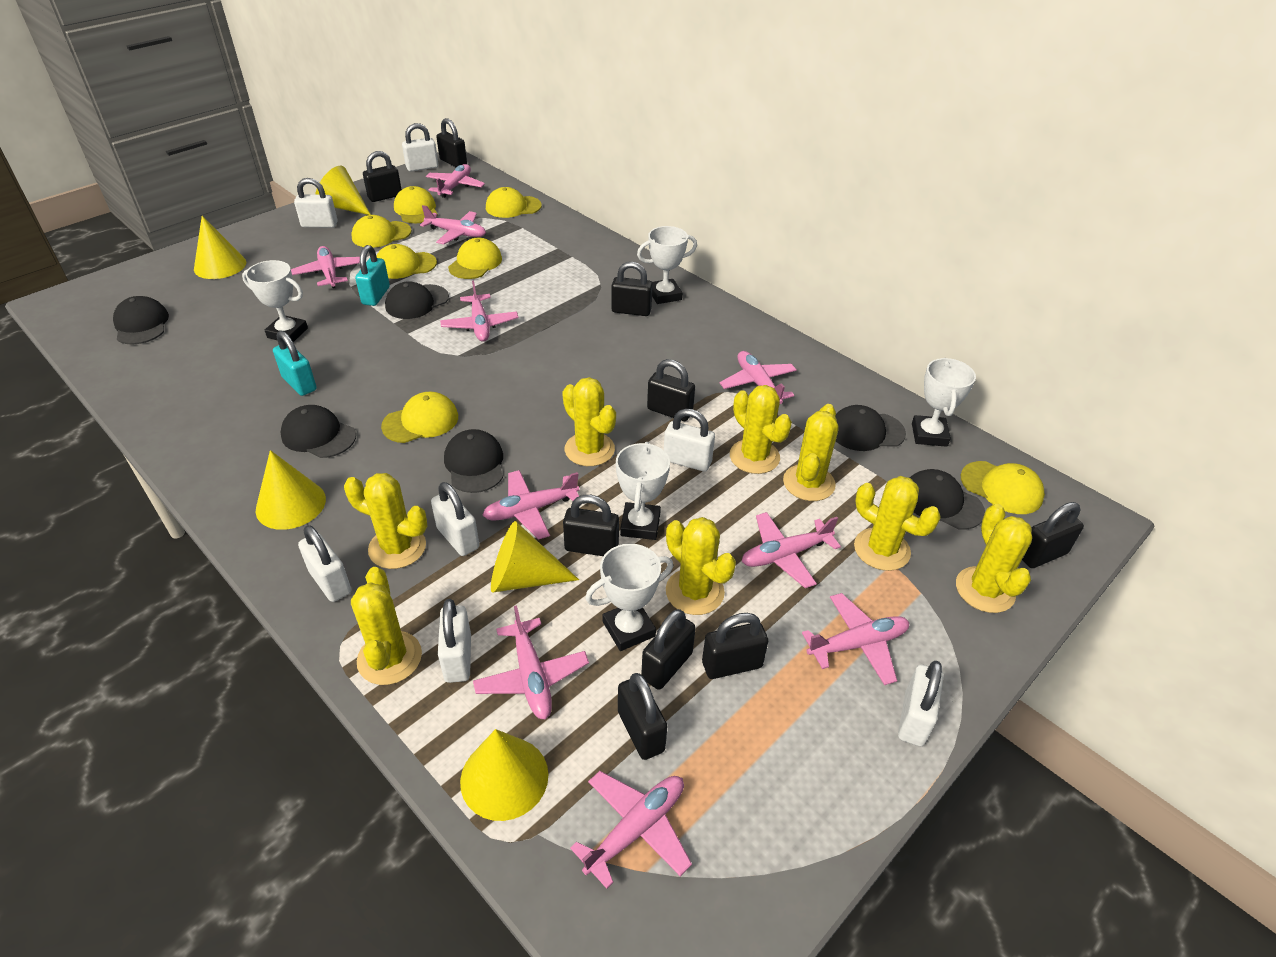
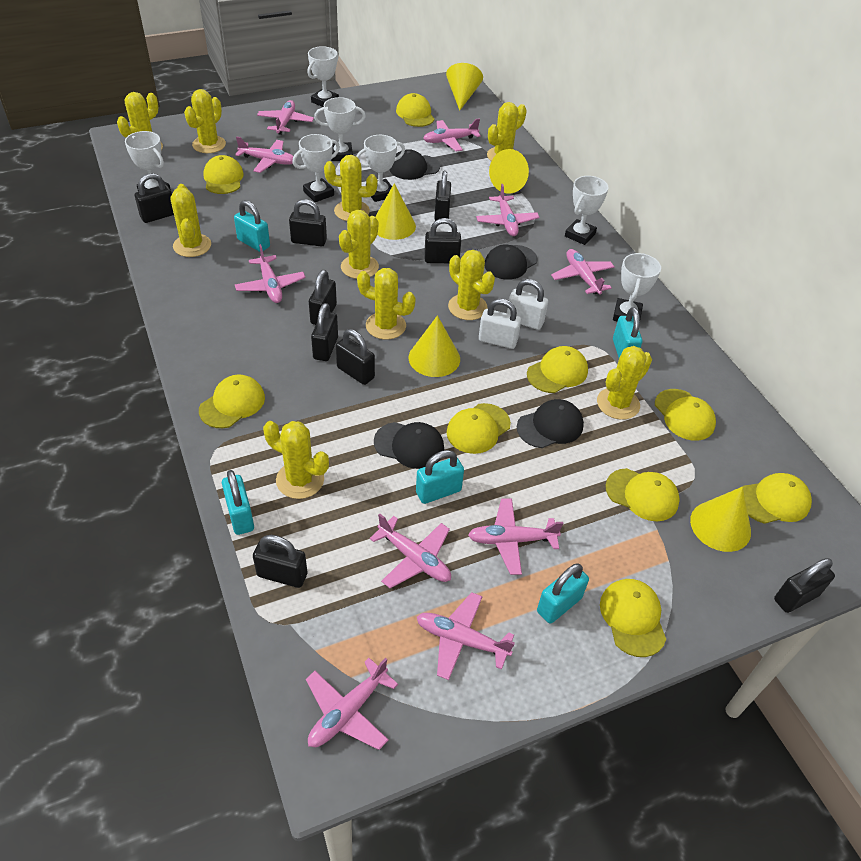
black cap: 6 -> 4
turquoise padlock: 2 -> 5
white padlock: 7 -> 2
white trophy: 5 -> 7
yellow cactus: 8 -> 10
yellow cap: 7 -> 9

